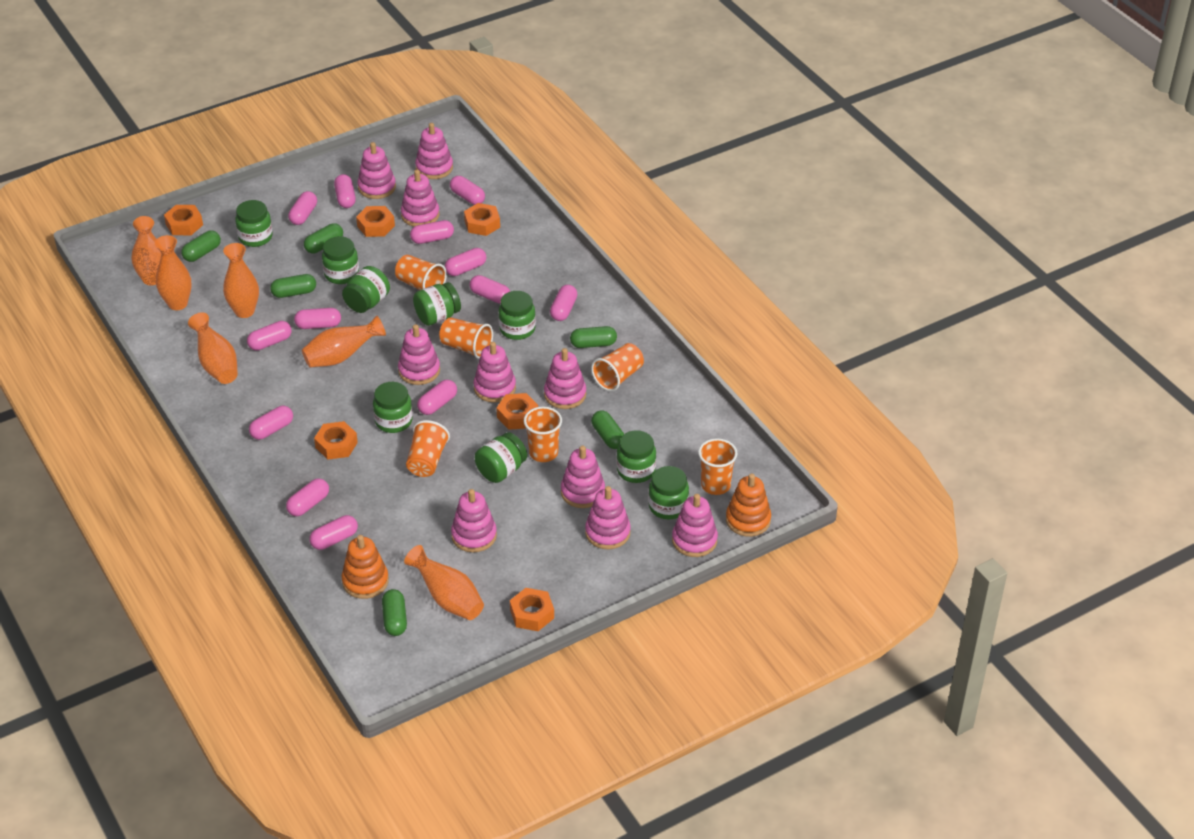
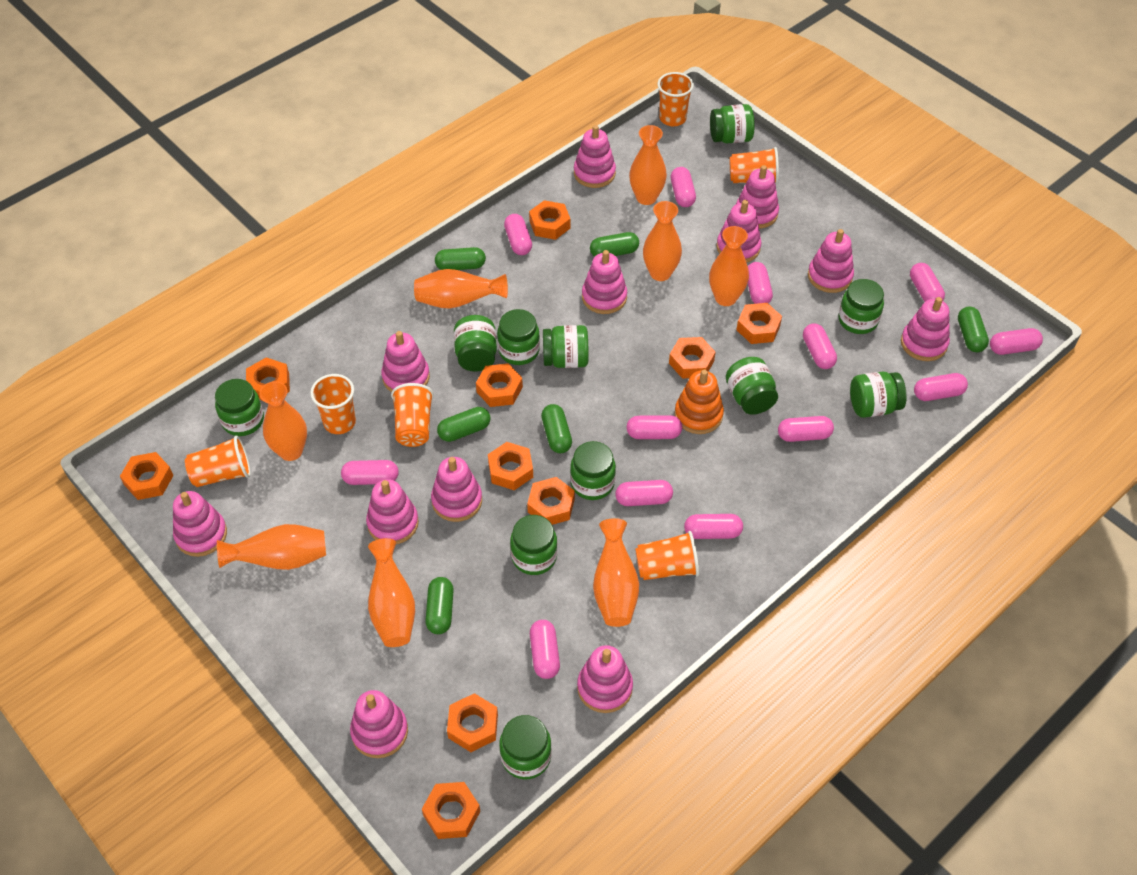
green jar: 9 -> 11
orange nut: 6 -> 10
orange stacking toy: 2 -> 1
orange vase: 6 -> 8
pink stacking toy: 10 -> 12

